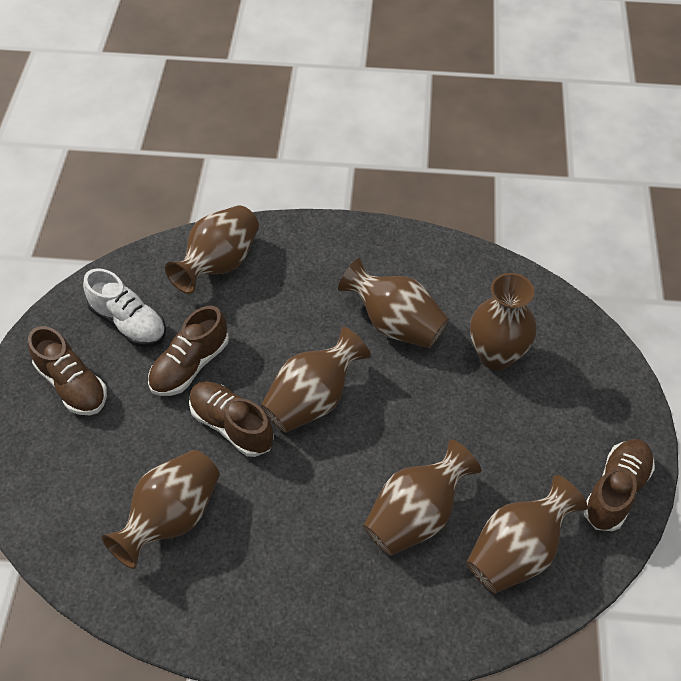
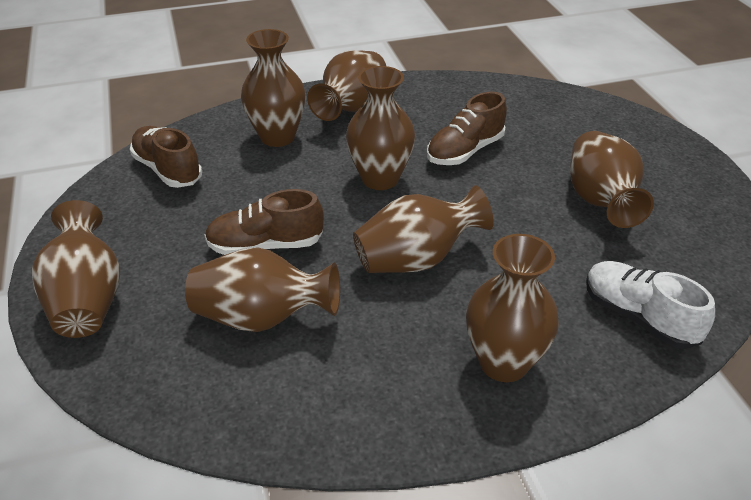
brown shoe: 4 -> 3
brown vase: 7 -> 8

